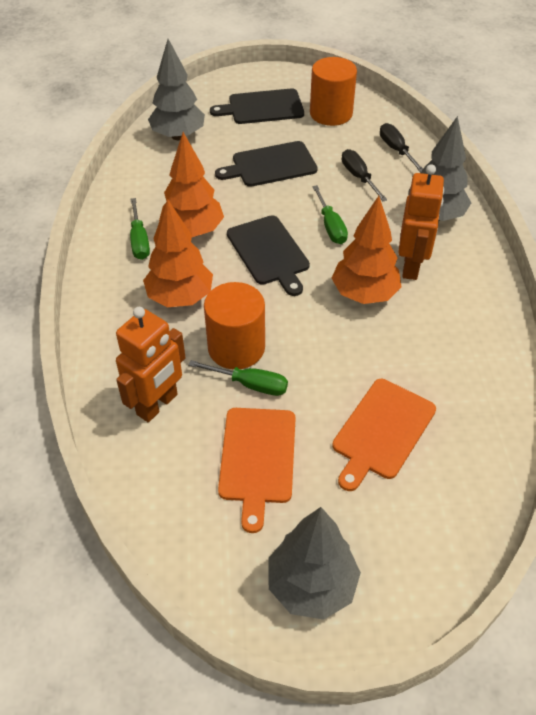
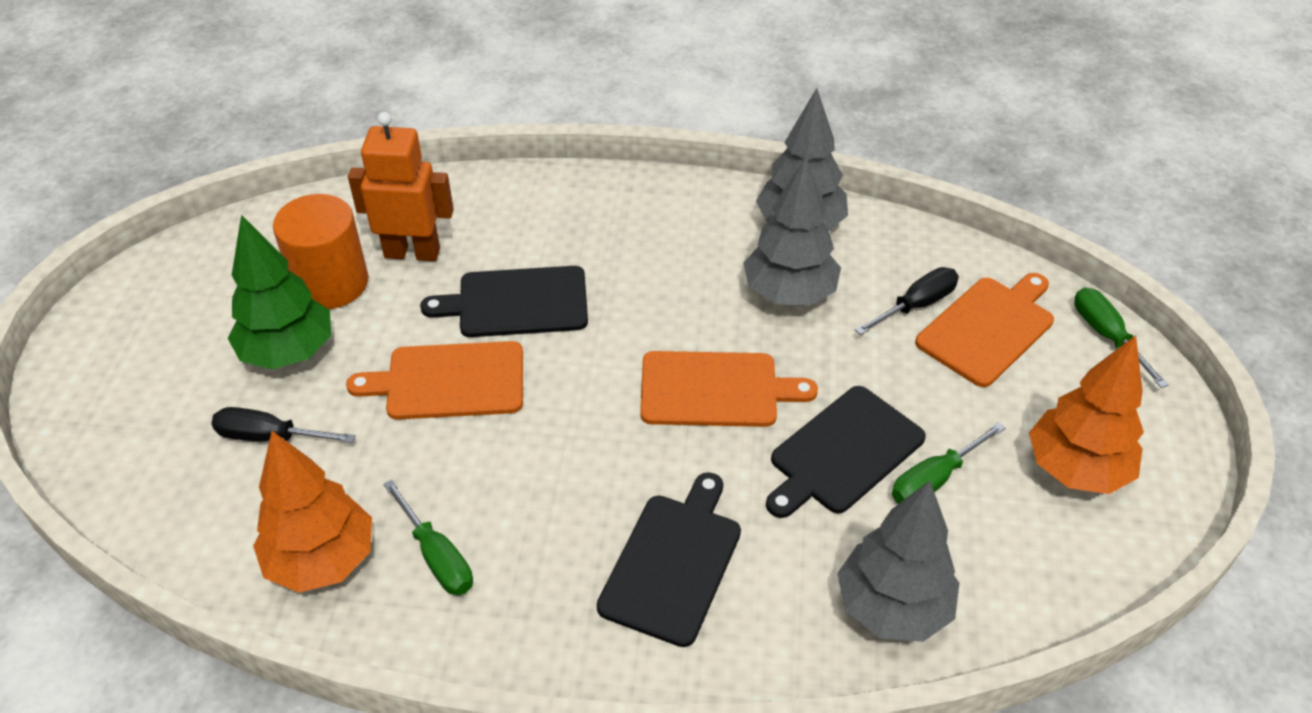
green tree: 0 -> 1
orange cutting board: 2 -> 3
orange cylinder: 2 -> 1
orange robot: 2 -> 1
orange tree: 3 -> 2

